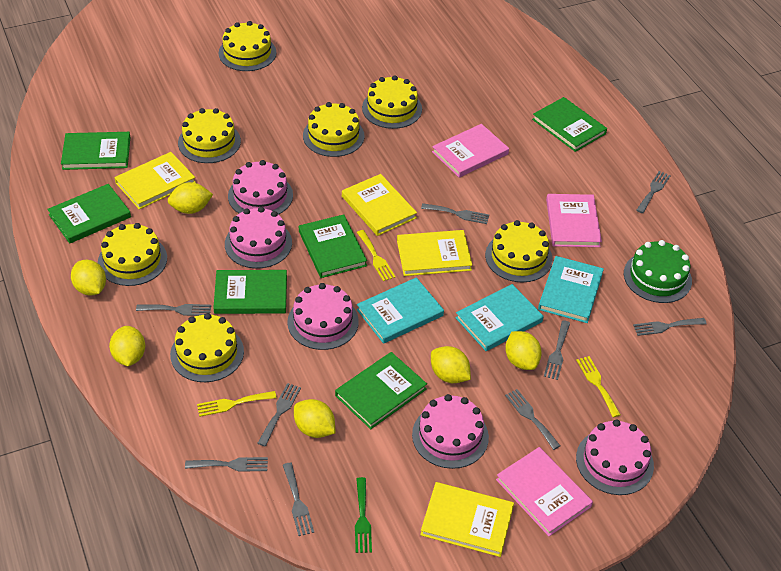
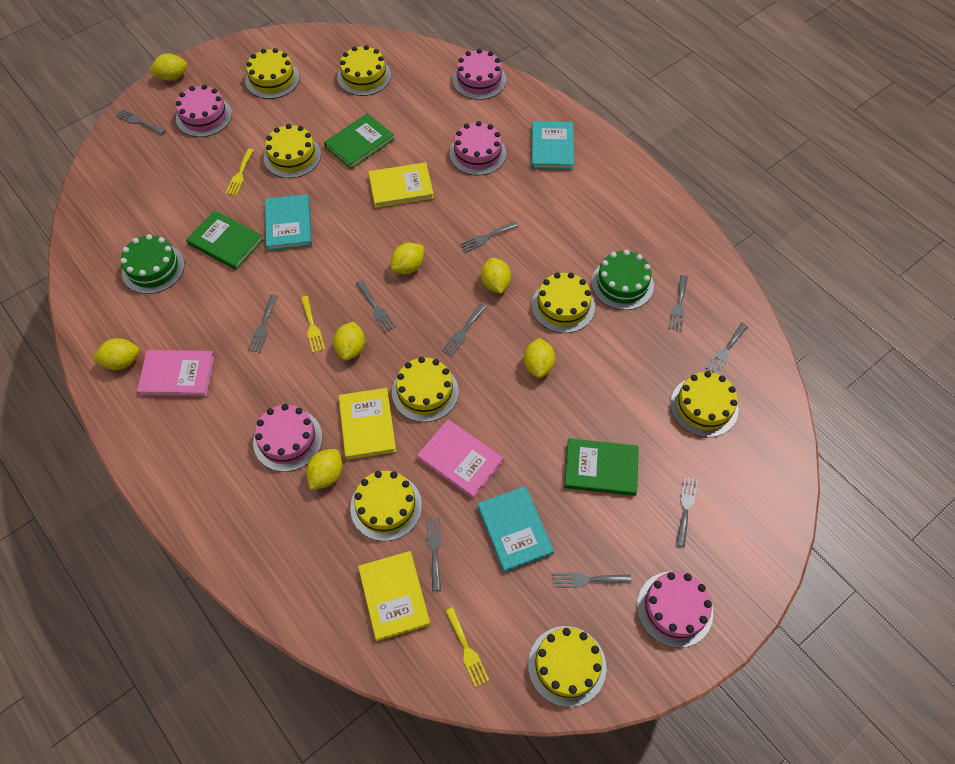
green book: 6 -> 3
green cake: 1 -> 2
green fork: 1 -> 0
grey fork: 9 -> 10
pink book: 3 -> 2
yellow book: 4 -> 3
yellow cake: 7 -> 8
yellow lemon: 6 -> 7

